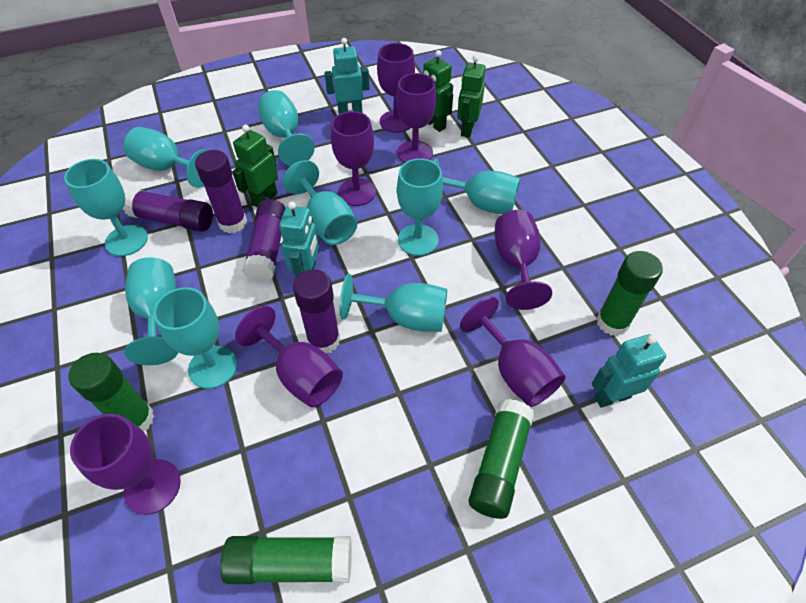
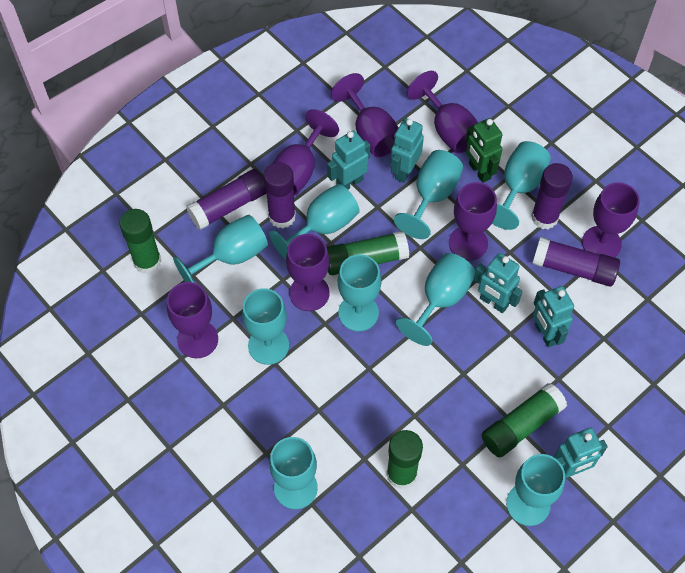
green robot: 3 -> 1
turquoise robot: 3 -> 5

